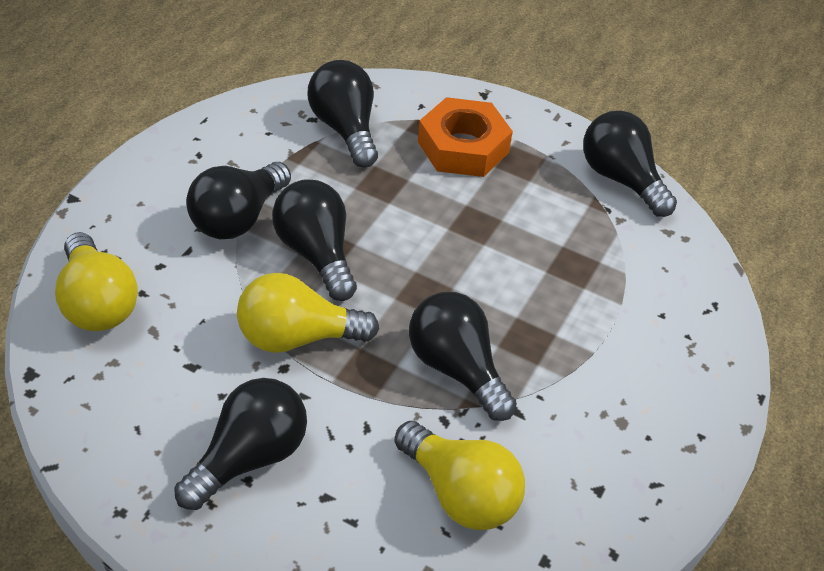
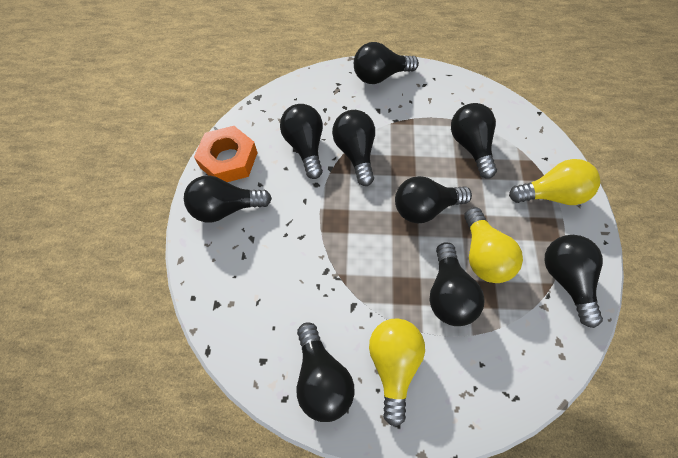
black light bulb: 6 -> 9

